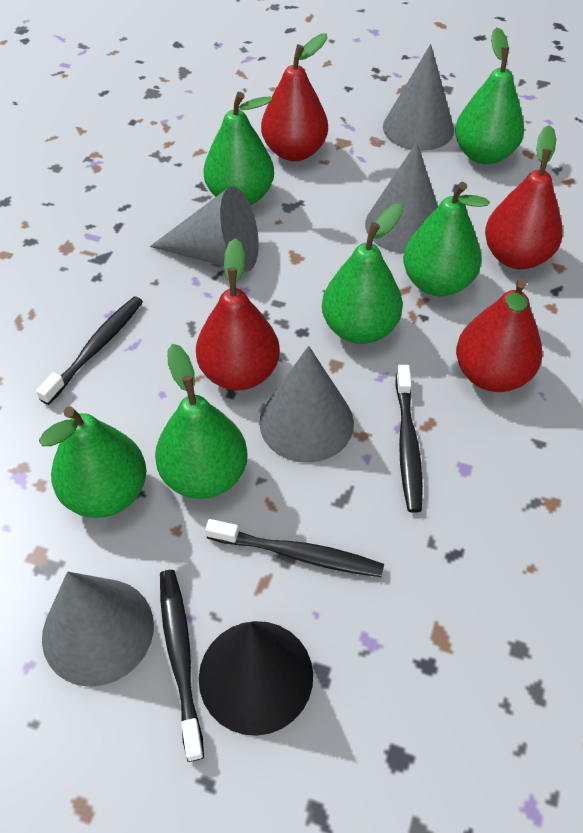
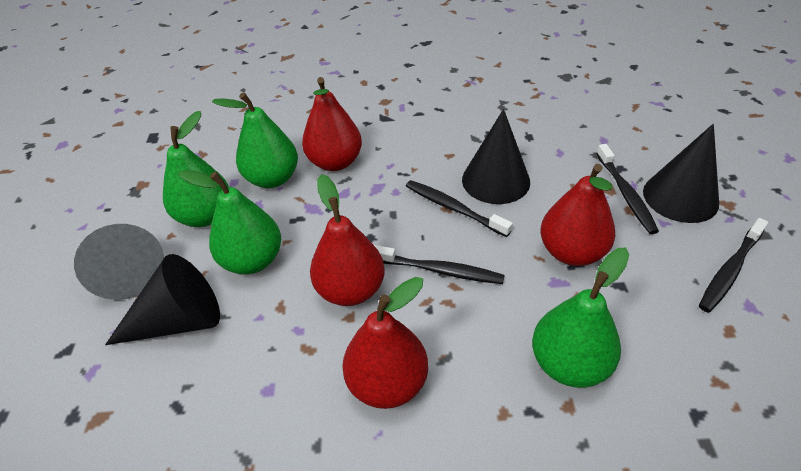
black cone: 1 -> 3
green pear: 6 -> 4
grey cone: 5 -> 1

